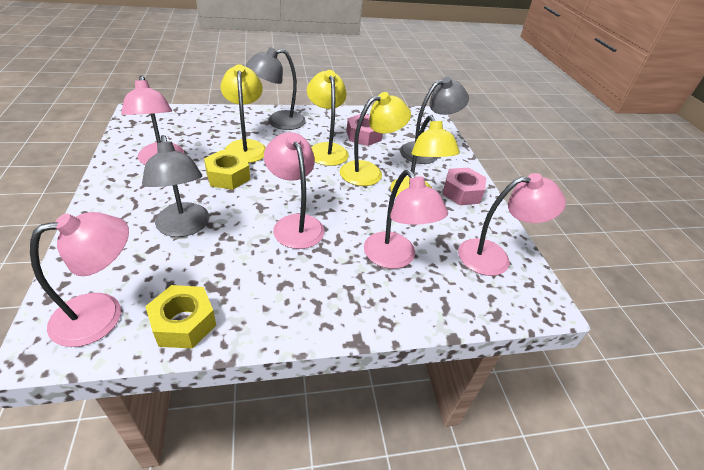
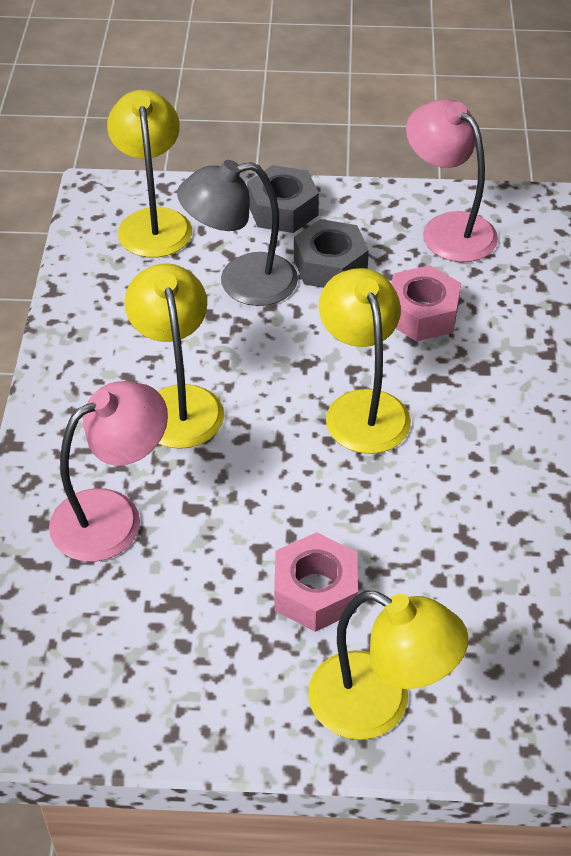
grey lamp: 3 -> 1
grey nut: 0 -> 2
pink lamp: 5 -> 2
yellow nut: 2 -> 0

